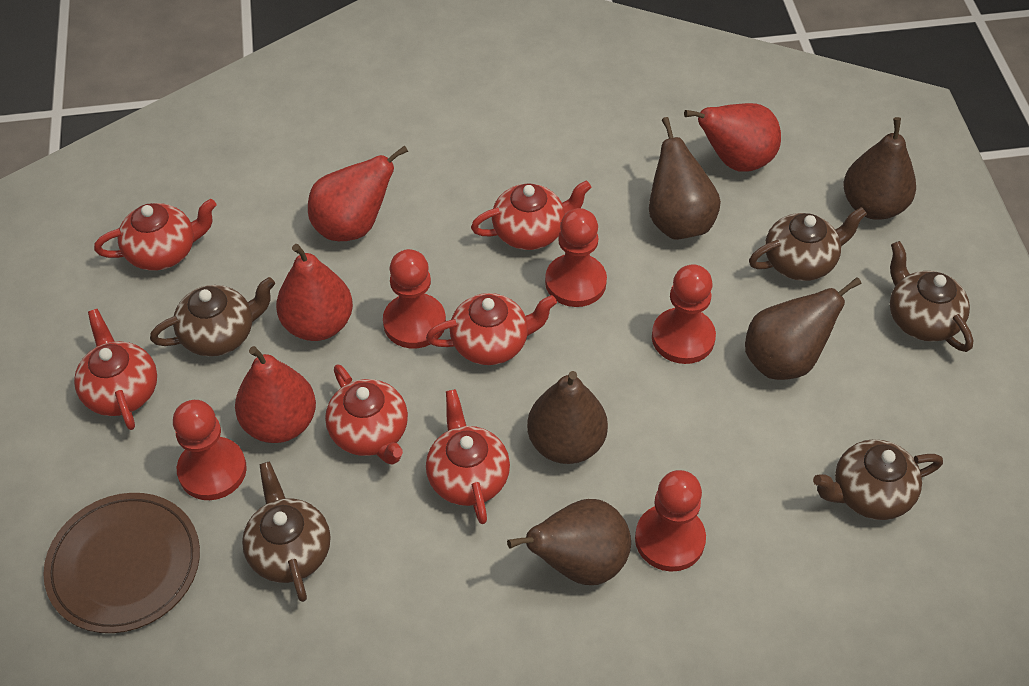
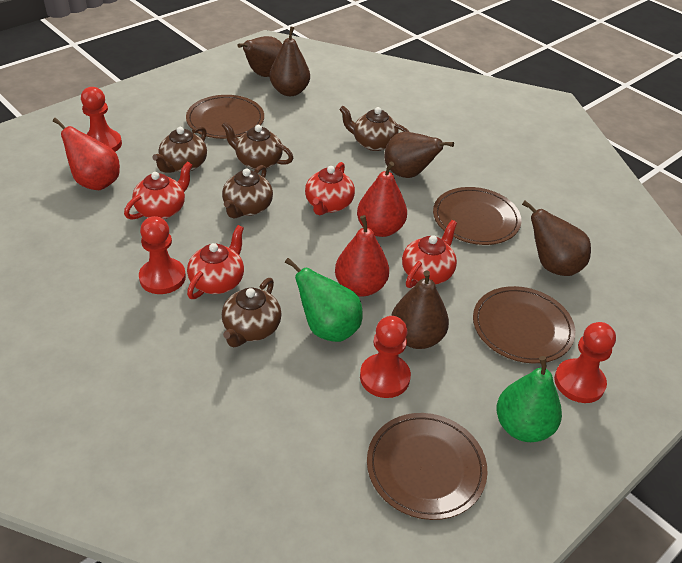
brown plate: 1 -> 4
green pear: 0 -> 2
red pawn: 5 -> 4
red pear: 4 -> 3
red teapot: 6 -> 4

